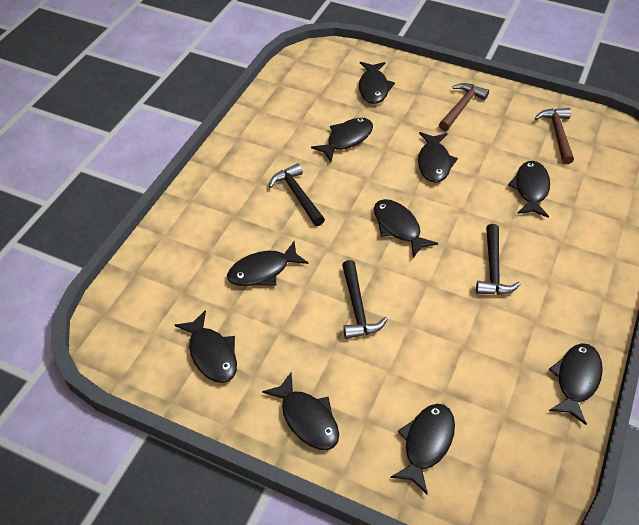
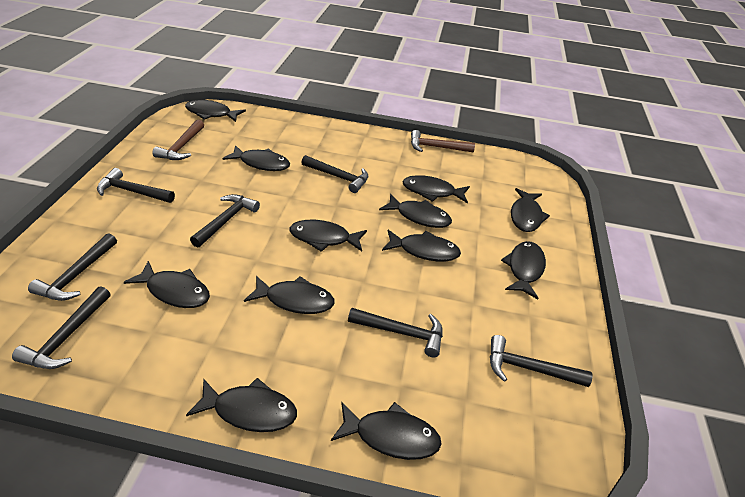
black fish: 10 -> 12
black hammer: 3 -> 7

